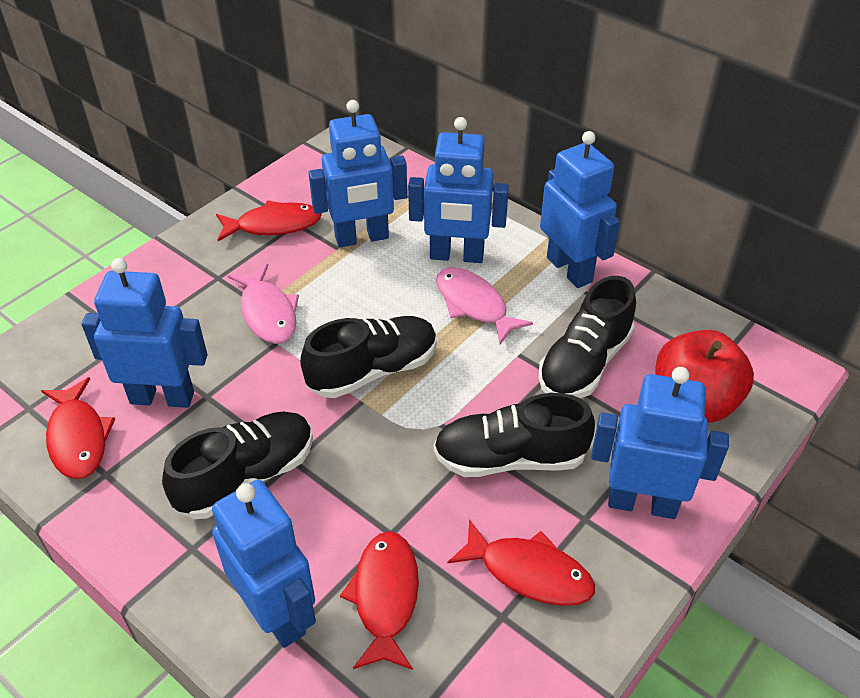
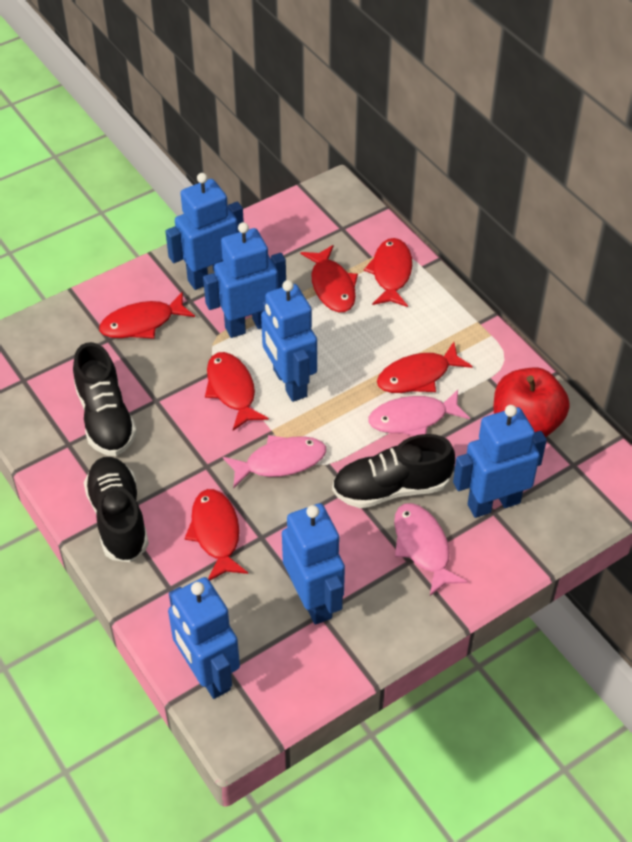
black shoe: 4 -> 3
pink fish: 2 -> 3
red fish: 4 -> 6

